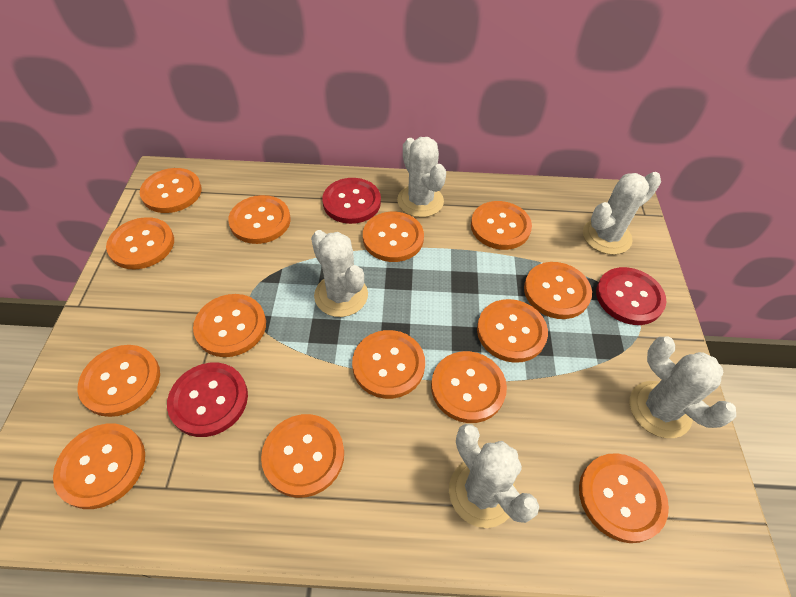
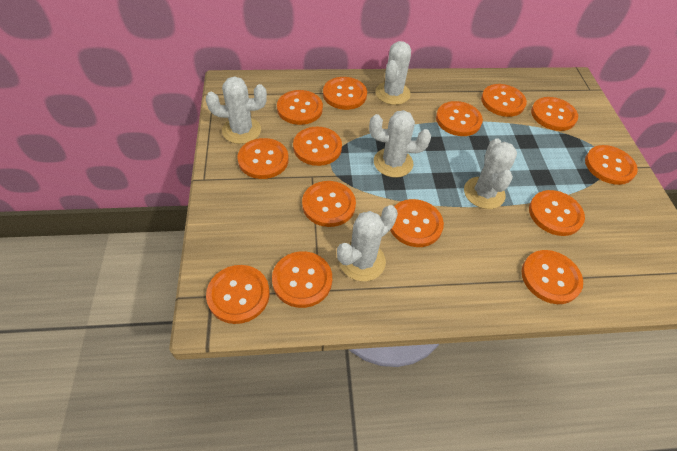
red button: 3 -> 0

